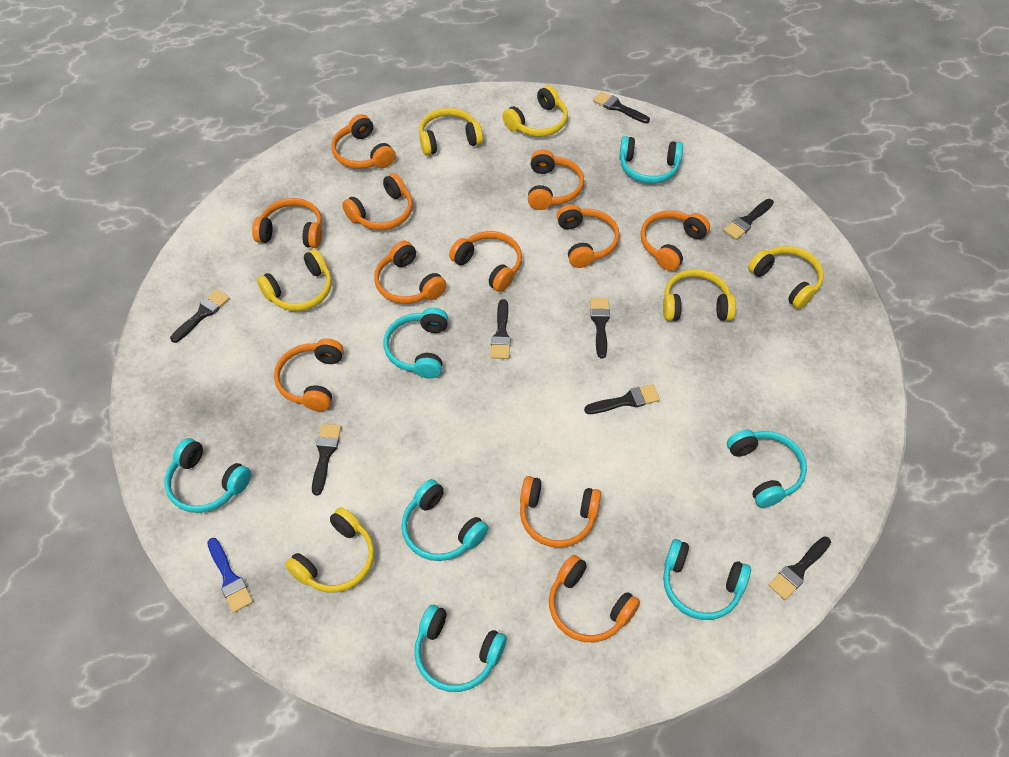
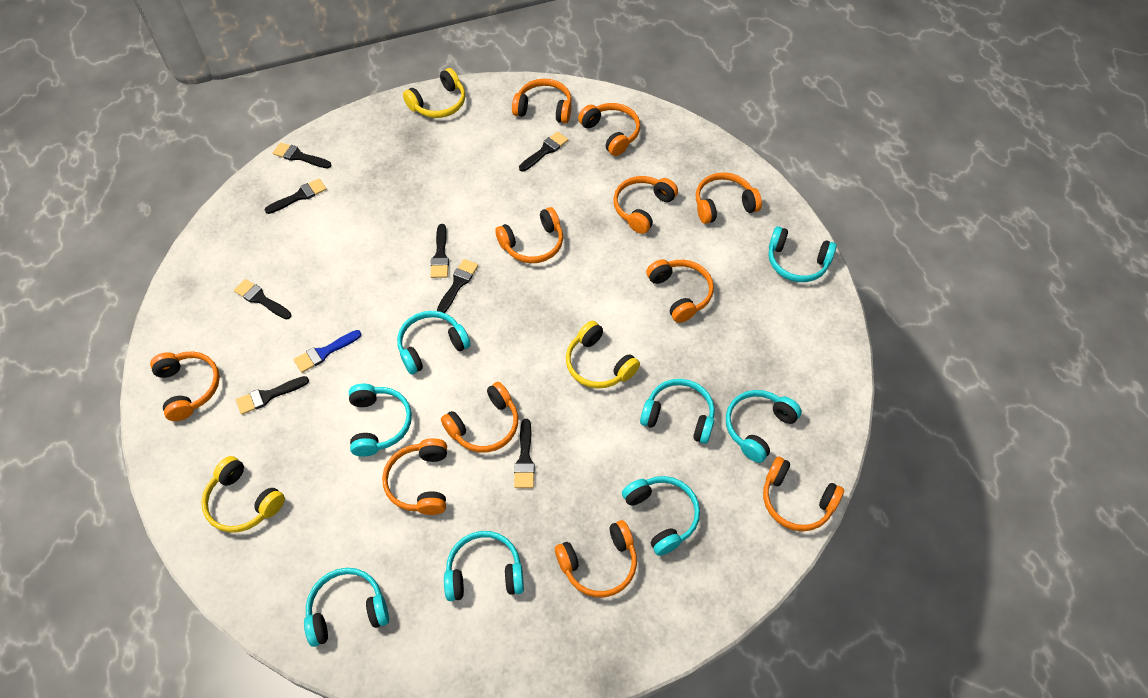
turquoise headphones: 7 -> 8
yellow headphones: 6 -> 3

